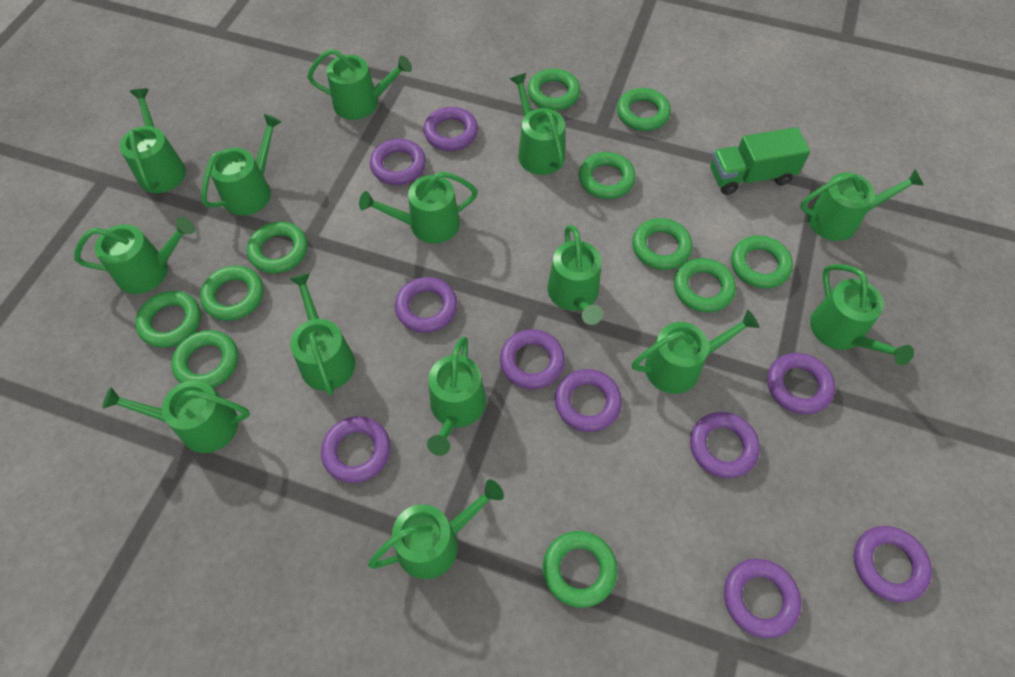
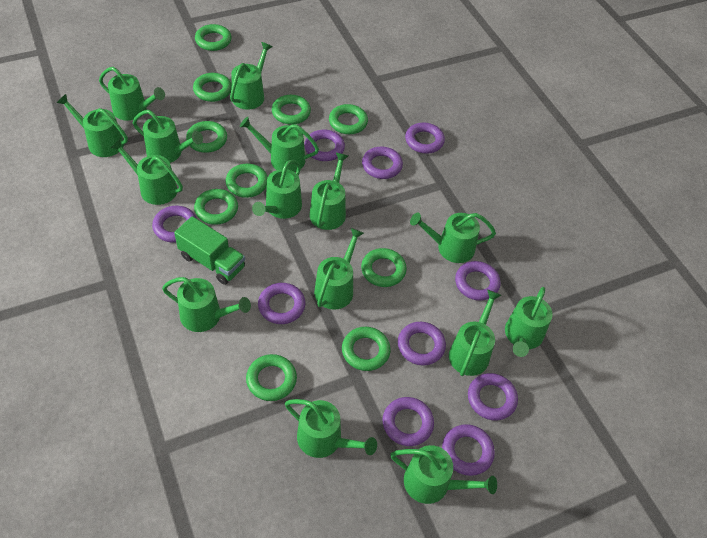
green ring: 11 -> 10
green watering can: 14 -> 15

